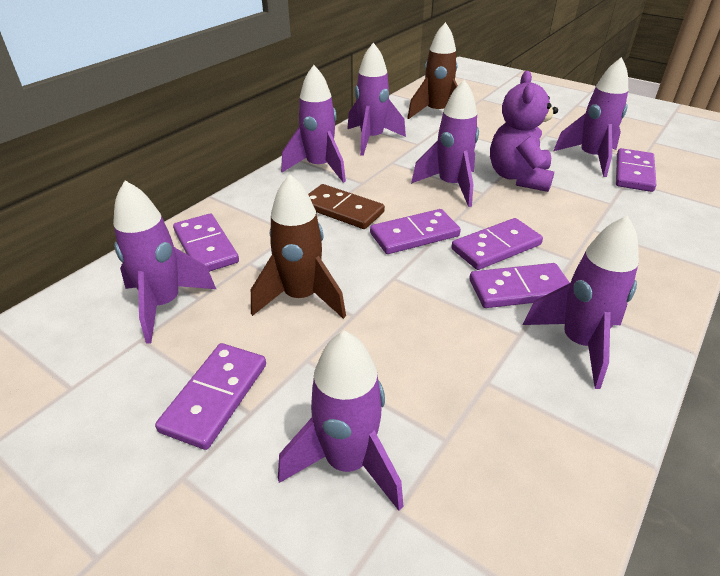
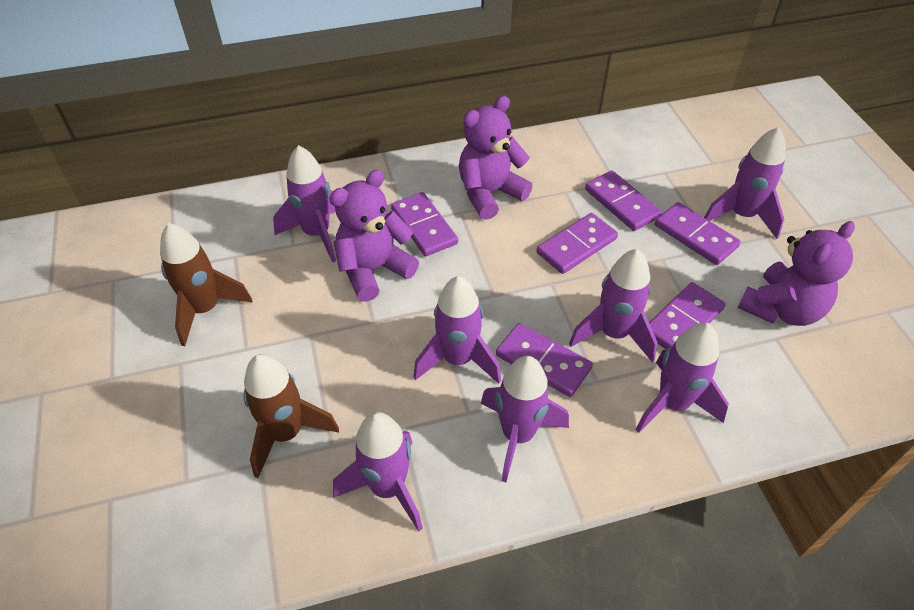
brown domino: 1 -> 0
purple teddy bear: 1 -> 3

